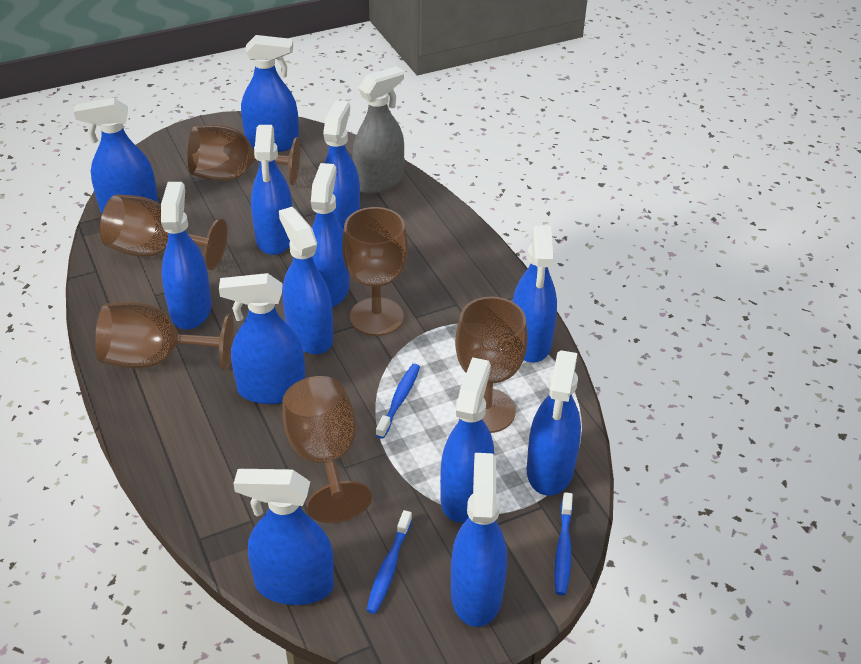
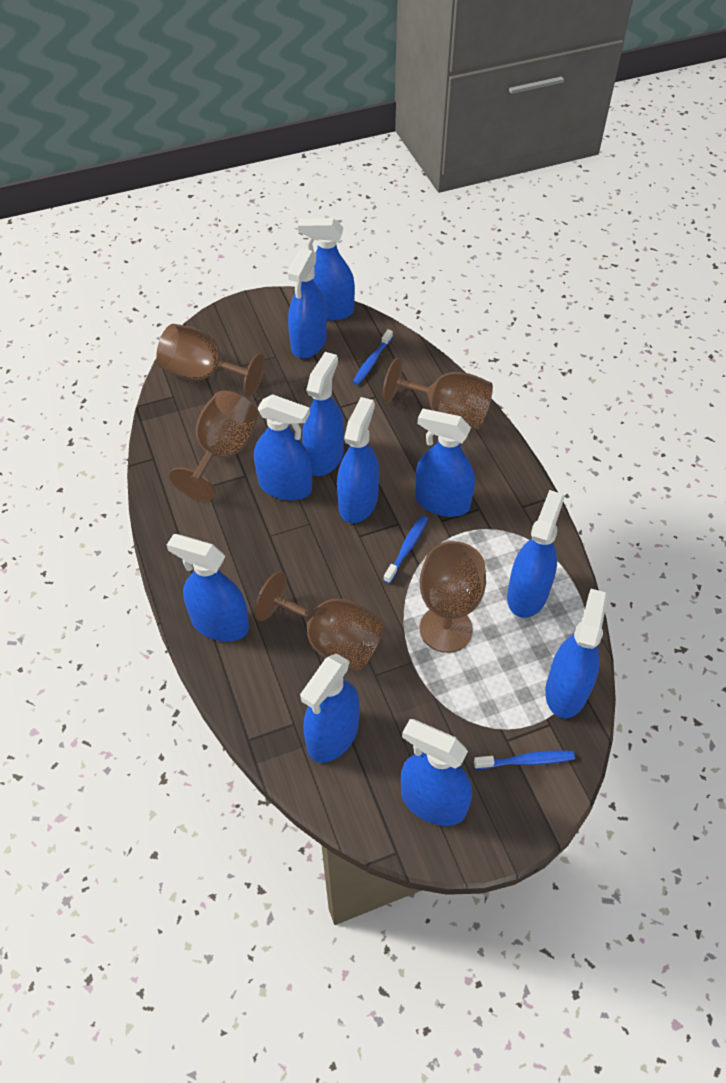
blue spray bottle: 13 -> 11
brown goblet: 6 -> 5
grey spray bottle: 1 -> 0

